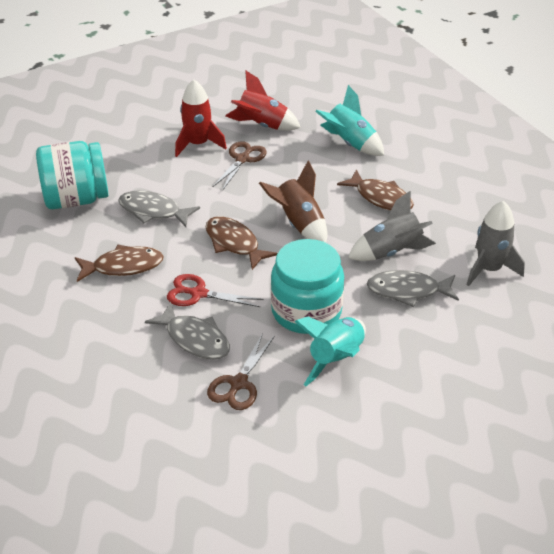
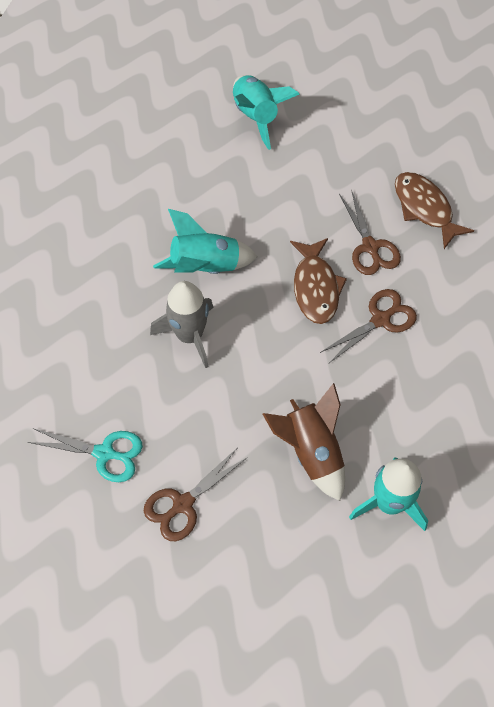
brown fish: 3 -> 2
brown scissors: 2 -> 3
grey fish: 3 -> 0
grey rocket: 2 -> 1
red rocket: 2 -> 0
red scissors: 1 -> 0
turquoise jar: 2 -> 0
turquoise rocket: 2 -> 3
turquoise scissors: 0 -> 1

